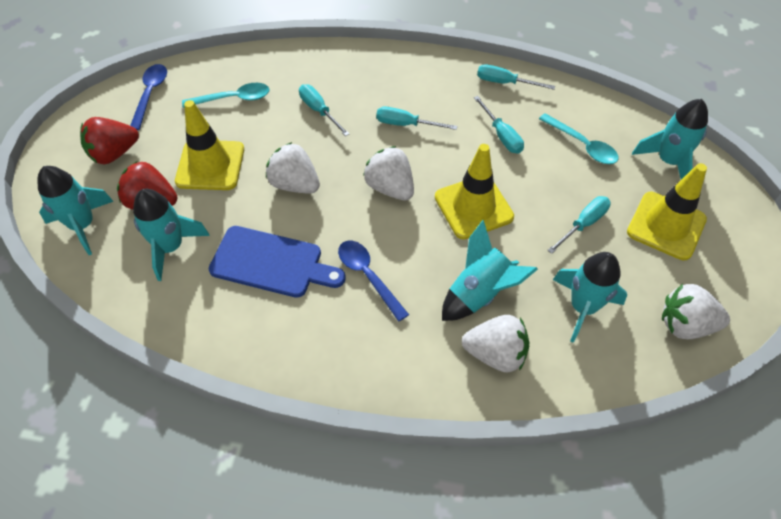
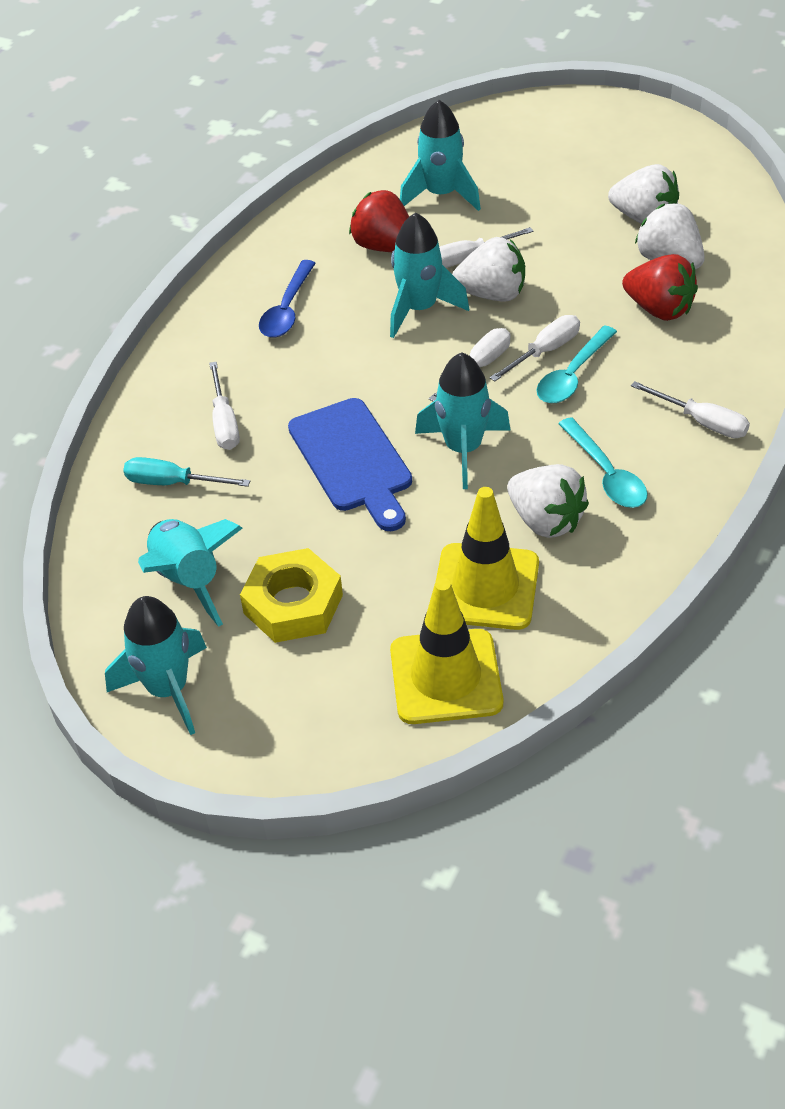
blue spoon: 2 -> 1
turquoise screwdriver: 5 -> 1
white screwdriver: 0 -> 5
yellow nut: 0 -> 1
yellow traffic cone: 3 -> 2

